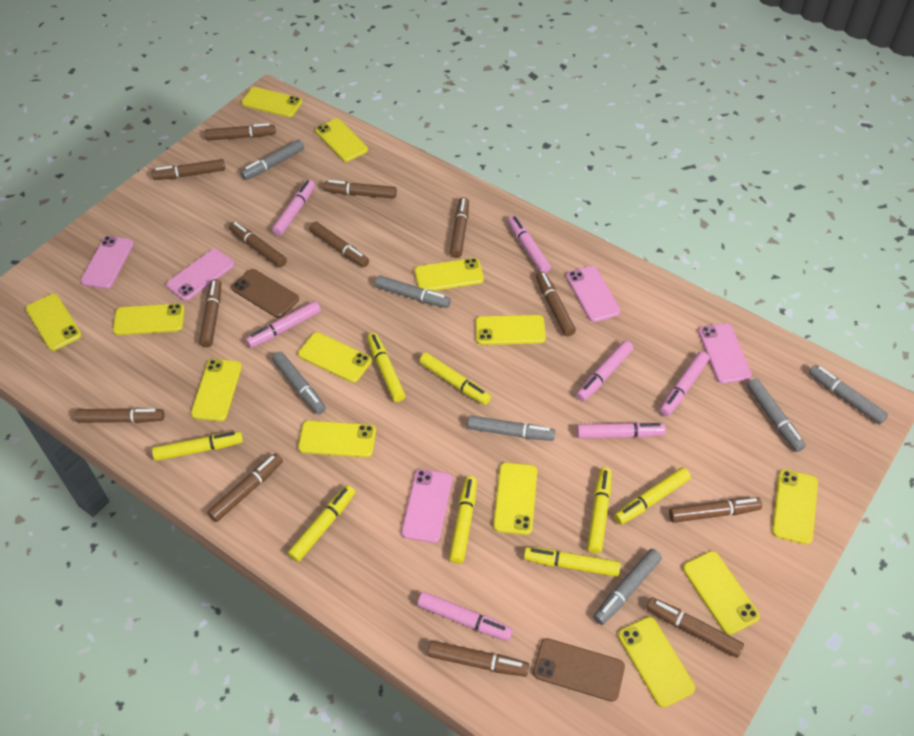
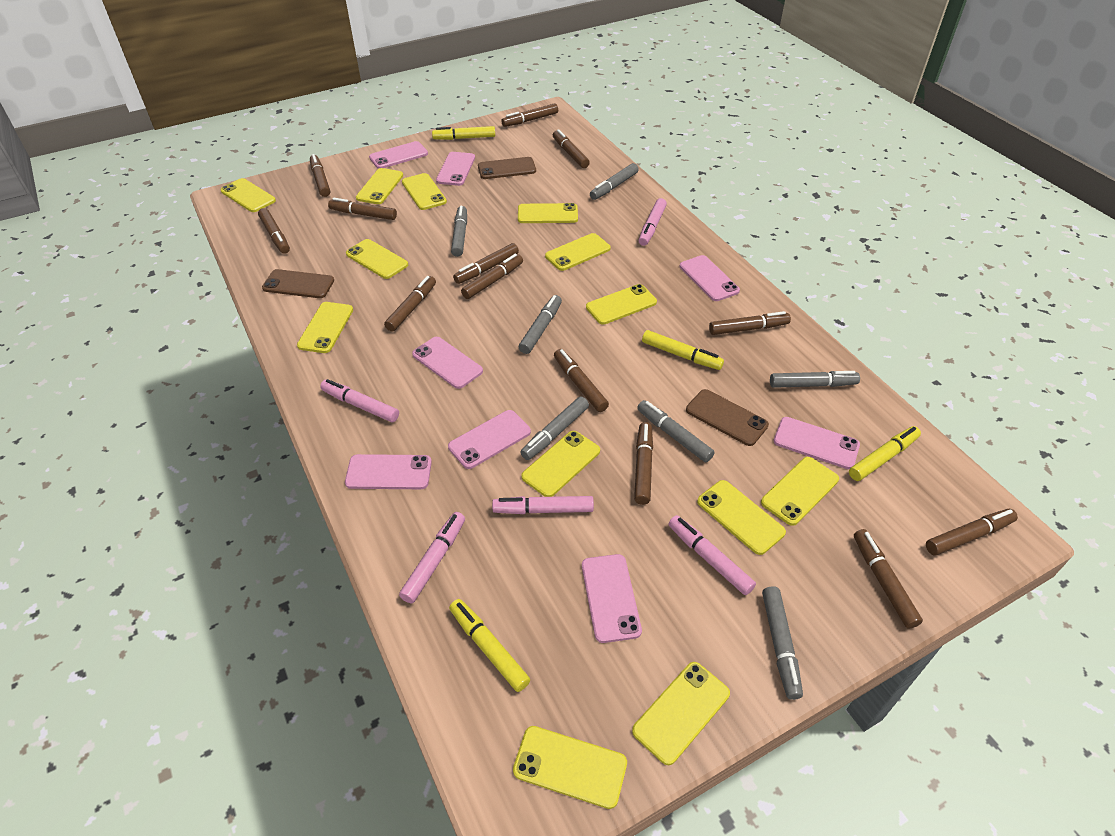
brown phone: 2 -> 3
pink marker: 7 -> 5
pink phone: 5 -> 8
yellow marker: 8 -> 4

